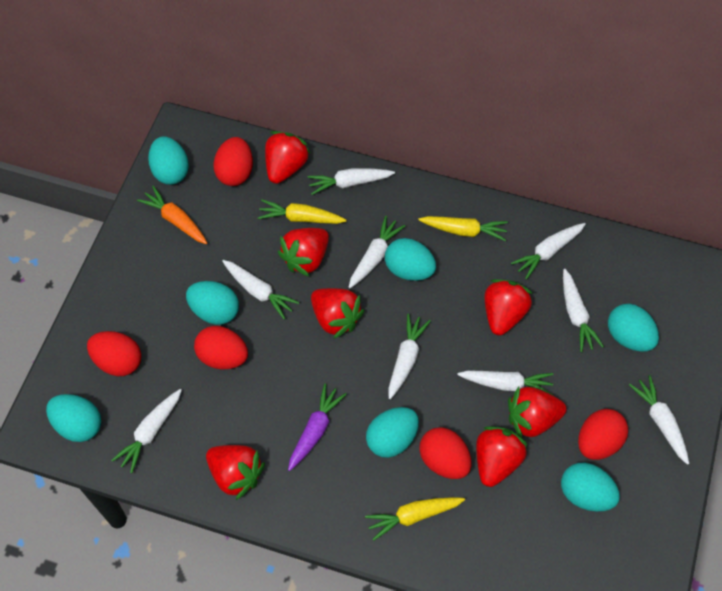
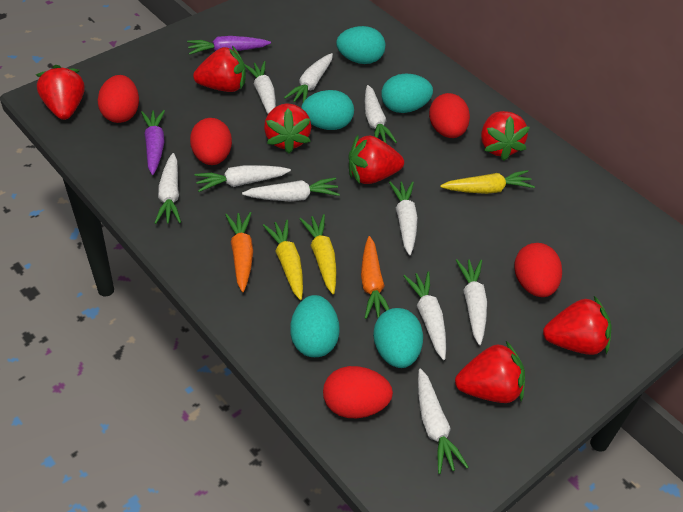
orange carrot: 1 -> 2
purple carrot: 1 -> 2
turquoise egg: 7 -> 5
white carrot: 9 -> 10

